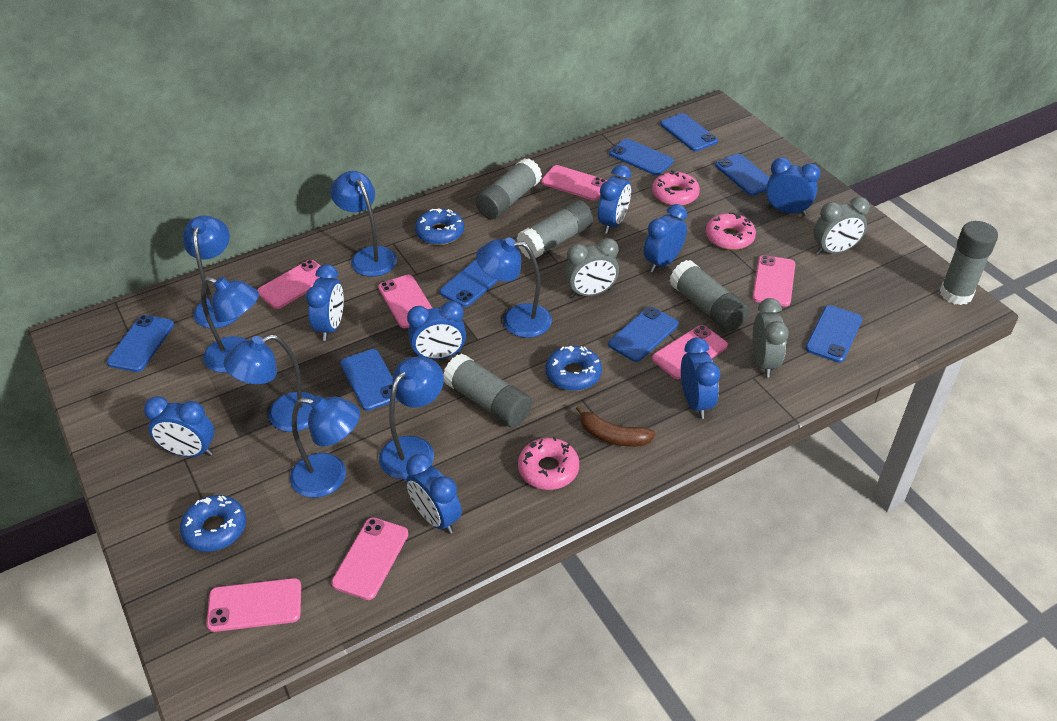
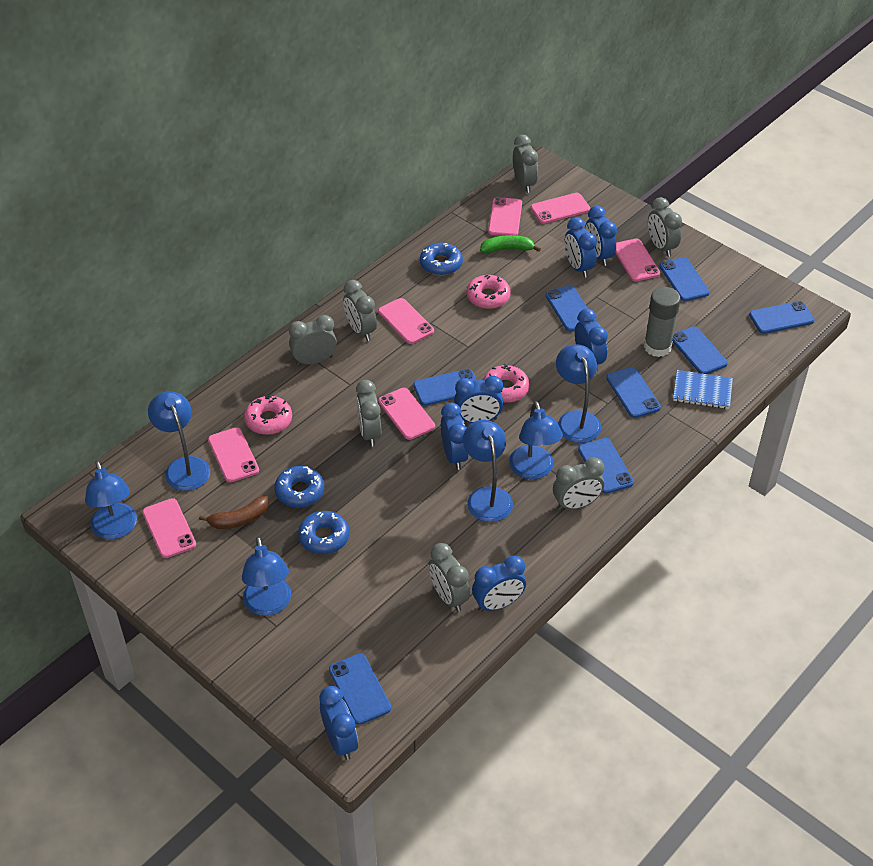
blue clock: 8 -> 7
blue lamp: 7 -> 6
blue notebook: 0 -> 1
green banana: 0 -> 1
grey clock: 3 -> 7
grey glue stick: 5 -> 1

